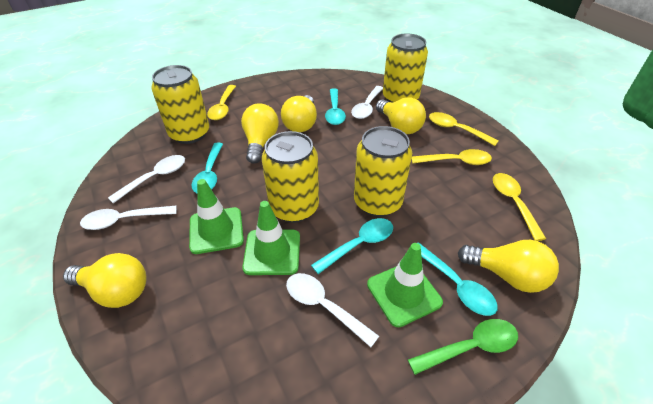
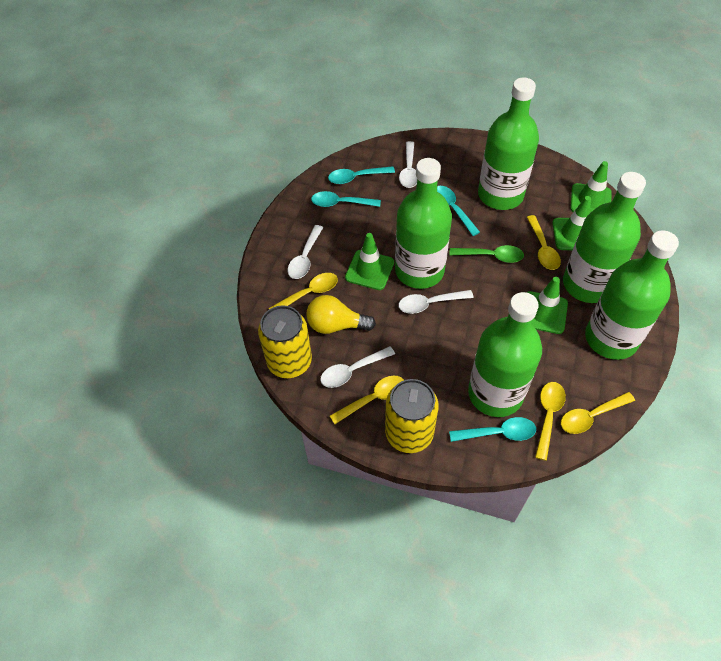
green bottle: 0 -> 5
green traffic cone: 3 -> 4
yellow can: 4 -> 2
yellow light bulb: 5 -> 1
yellow spoon: 4 -> 5

